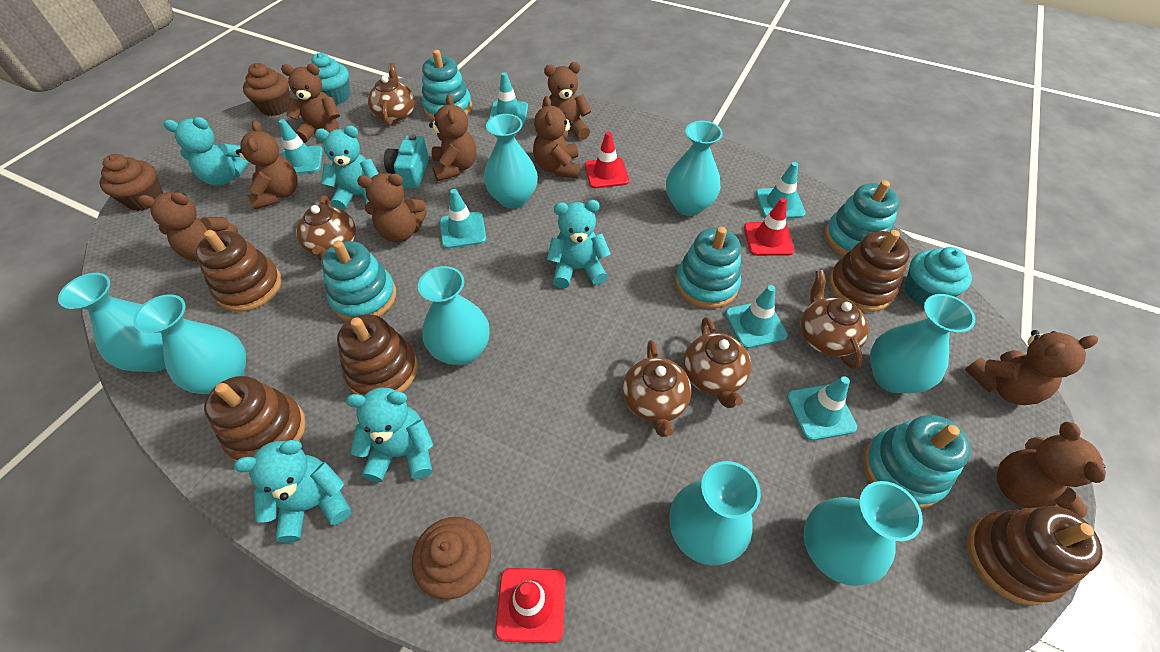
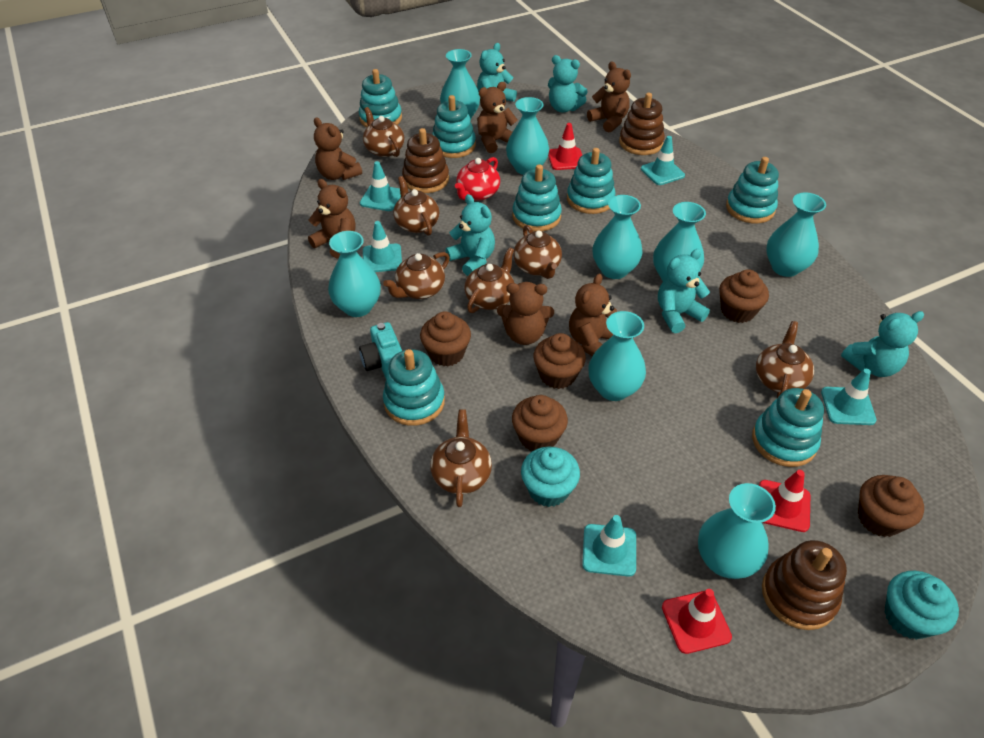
brown cupcake: 3 -> 5
brown stacking toy: 5 -> 3
brown teapot: 5 -> 7
brown teddy bear: 9 -> 6
red teapot: 0 -> 1
turquoise stacking toy: 5 -> 7
turquoise traffic cone: 6 -> 5

